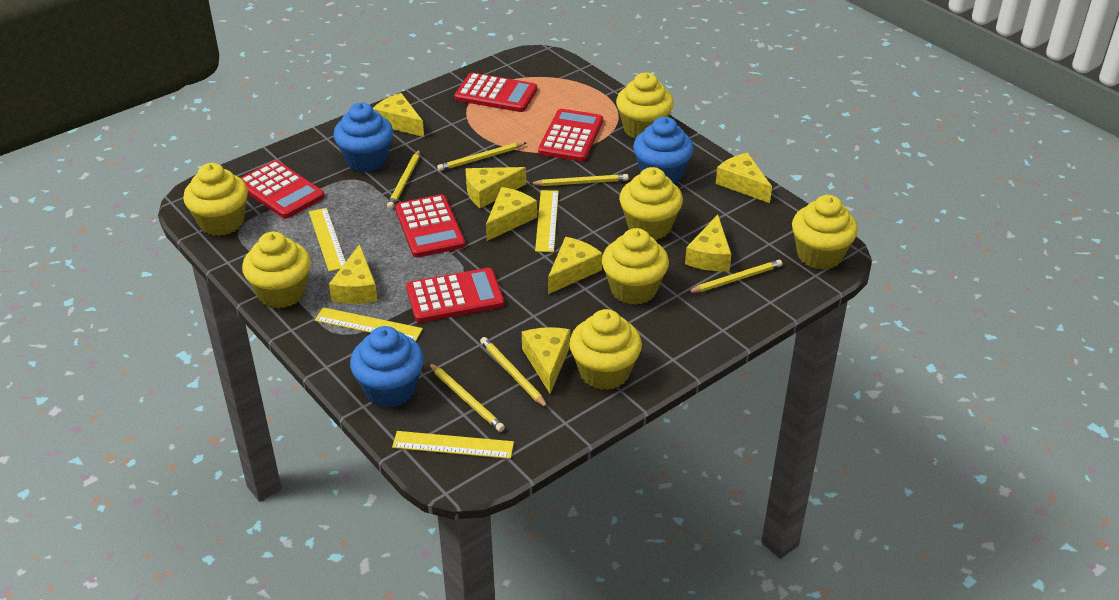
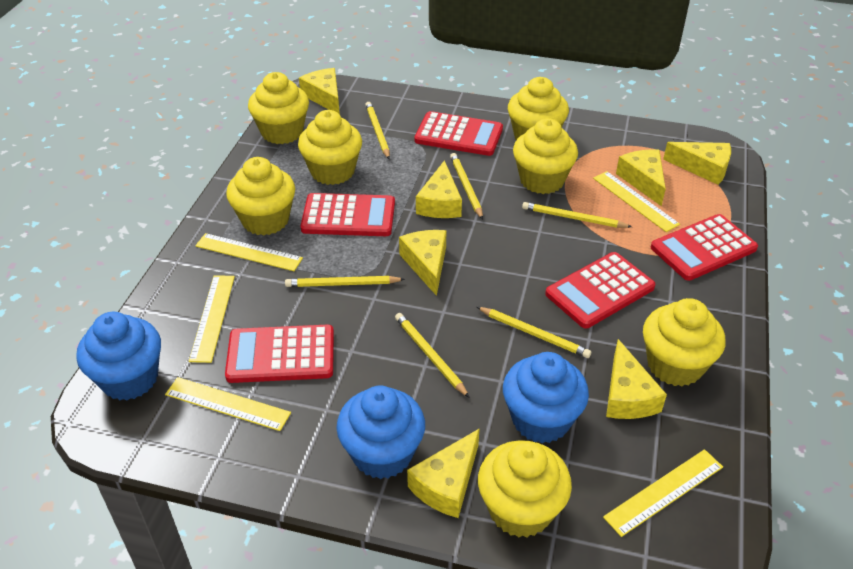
yellow cheese: 8 -> 7
yellow ruler: 4 -> 5

